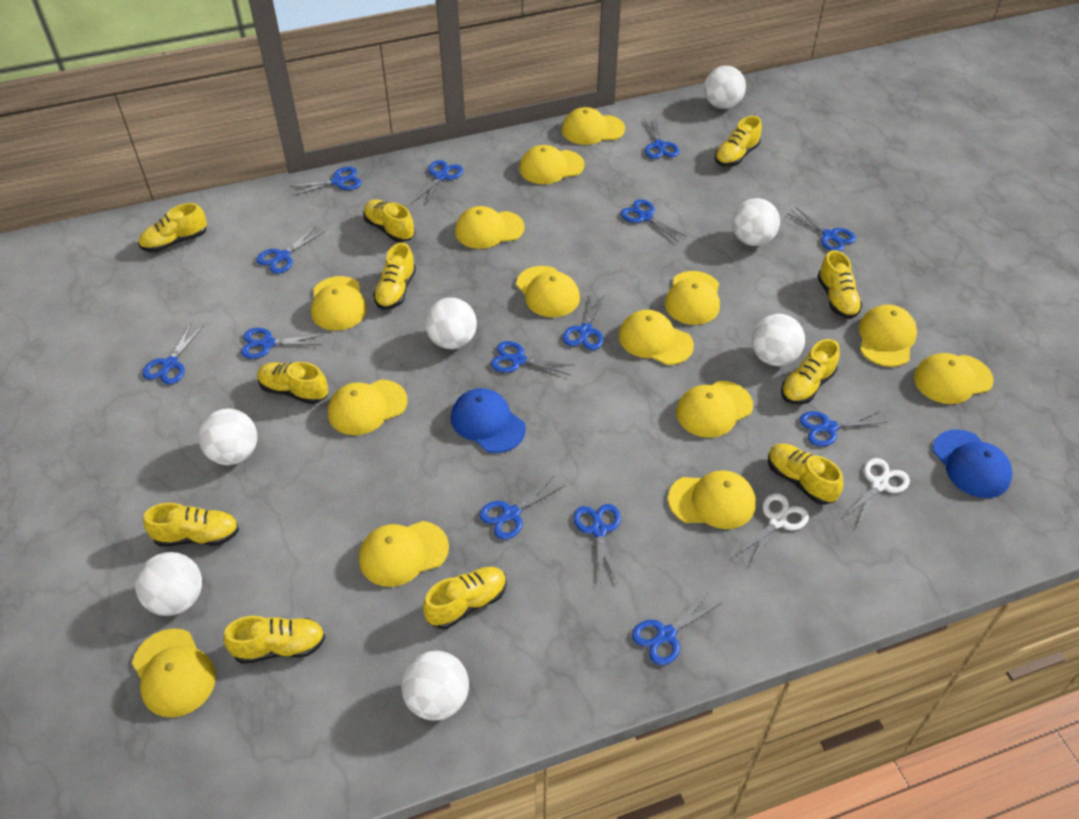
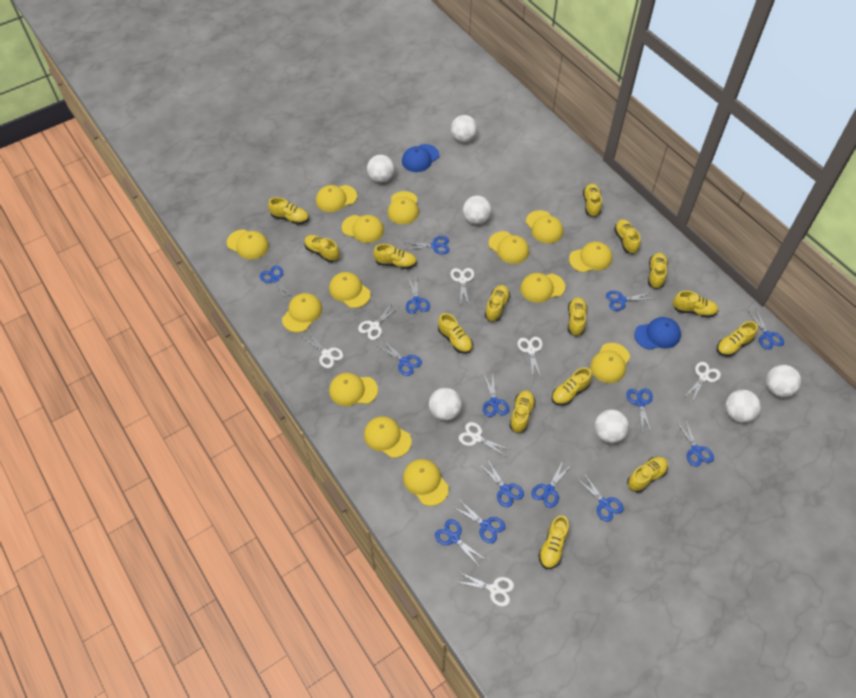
white scissors: 2 -> 7
yellow shoe: 11 -> 15

